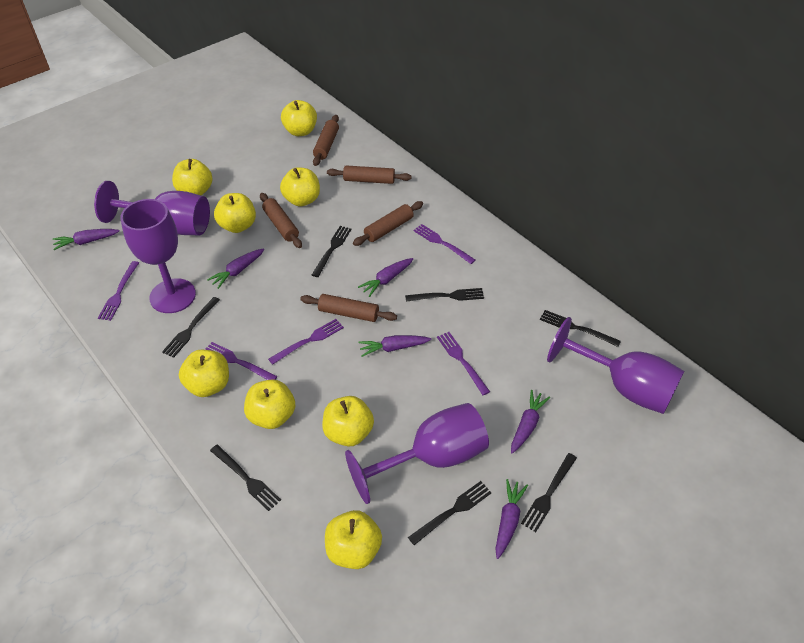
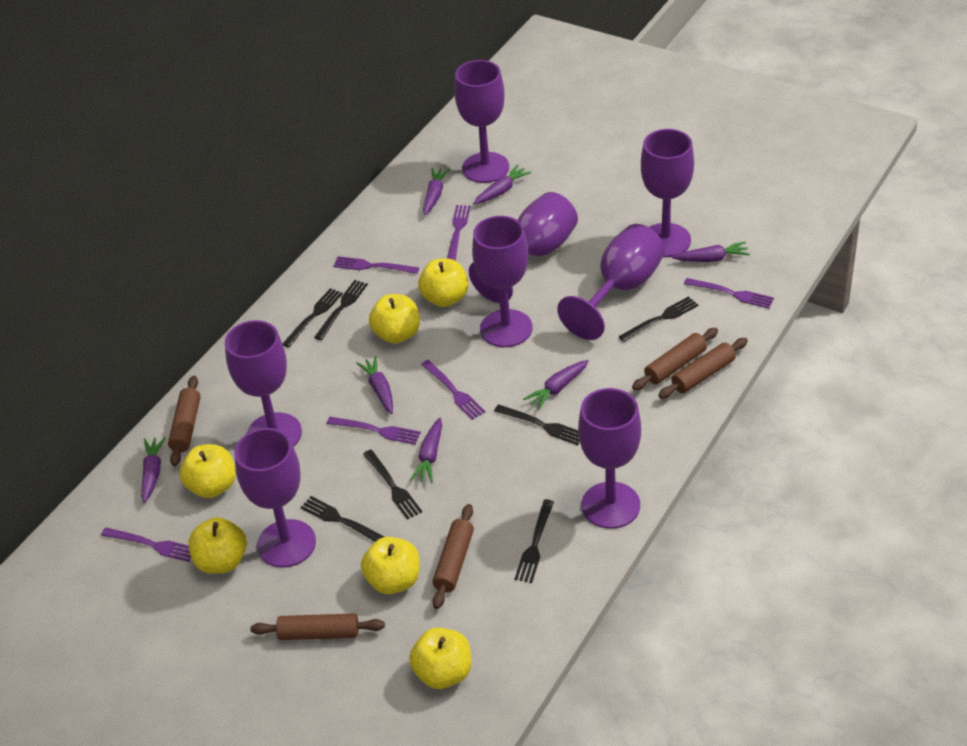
purple carrot: 6 -> 7
purple fork: 5 -> 6
purple goblet: 4 -> 8
yellow apple: 8 -> 6

